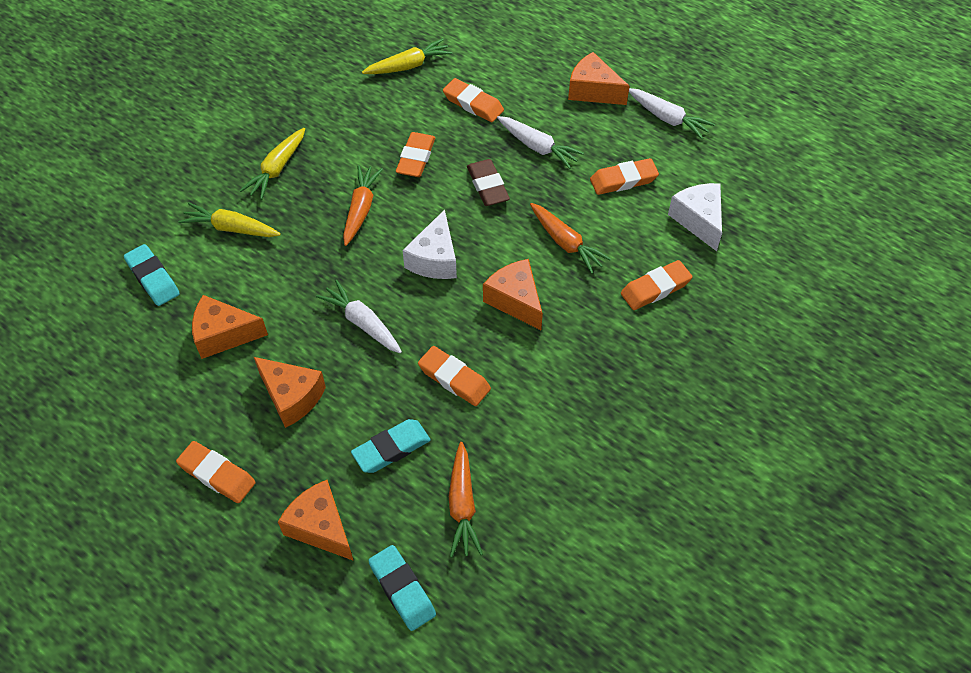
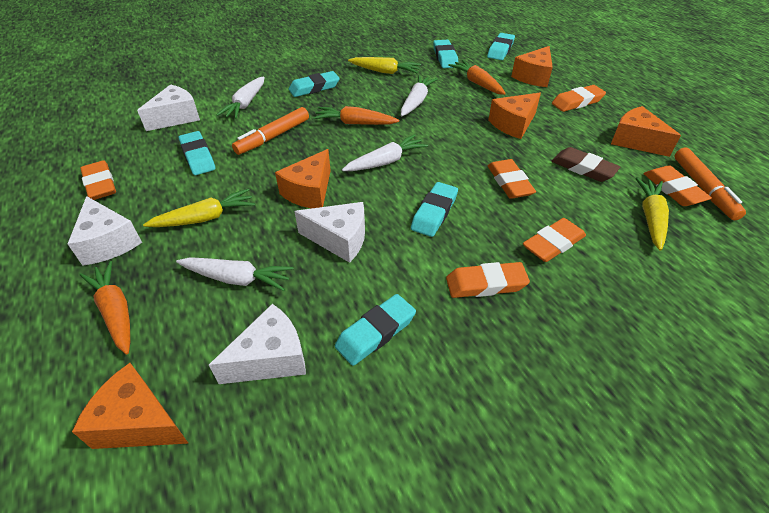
orange marker: 0 -> 2
turquoise eraser: 3 -> 6
white carrot: 3 -> 4
white cheese: 2 -> 4

